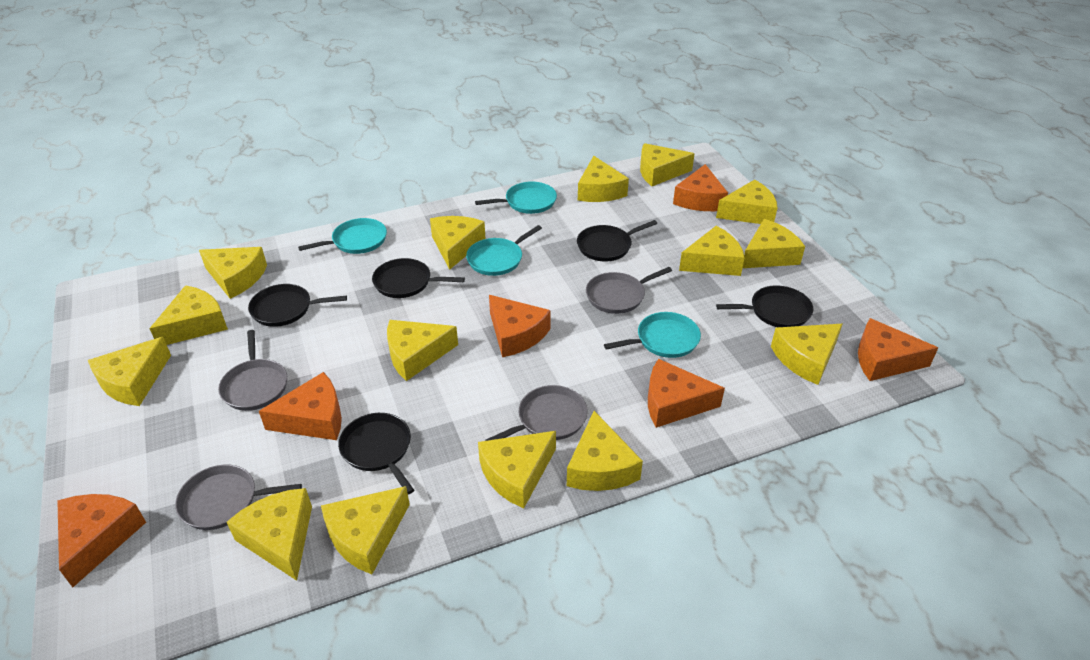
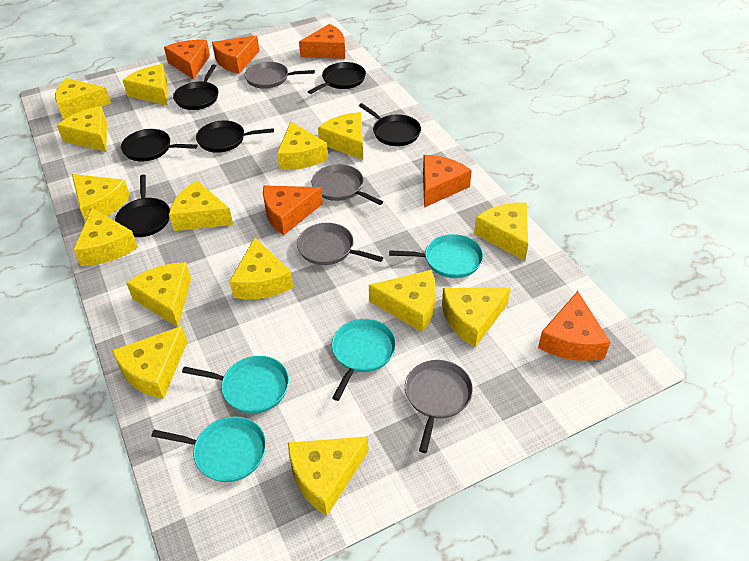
black pan: 5 -> 6

